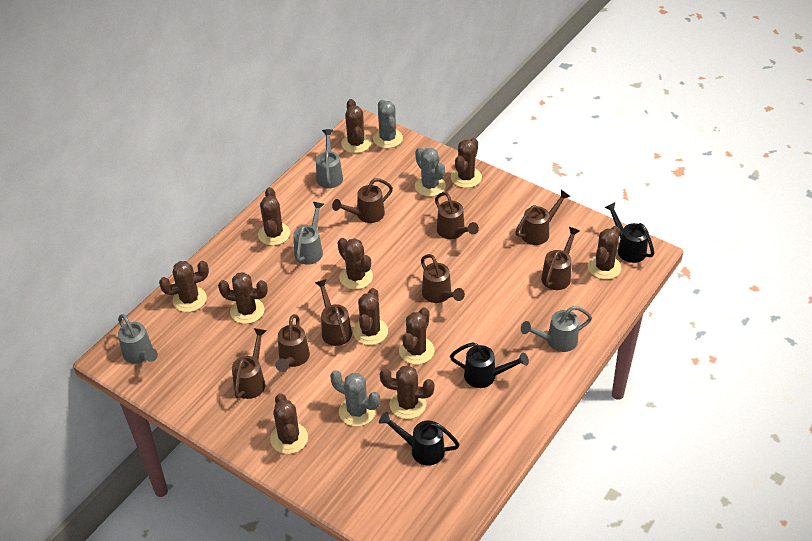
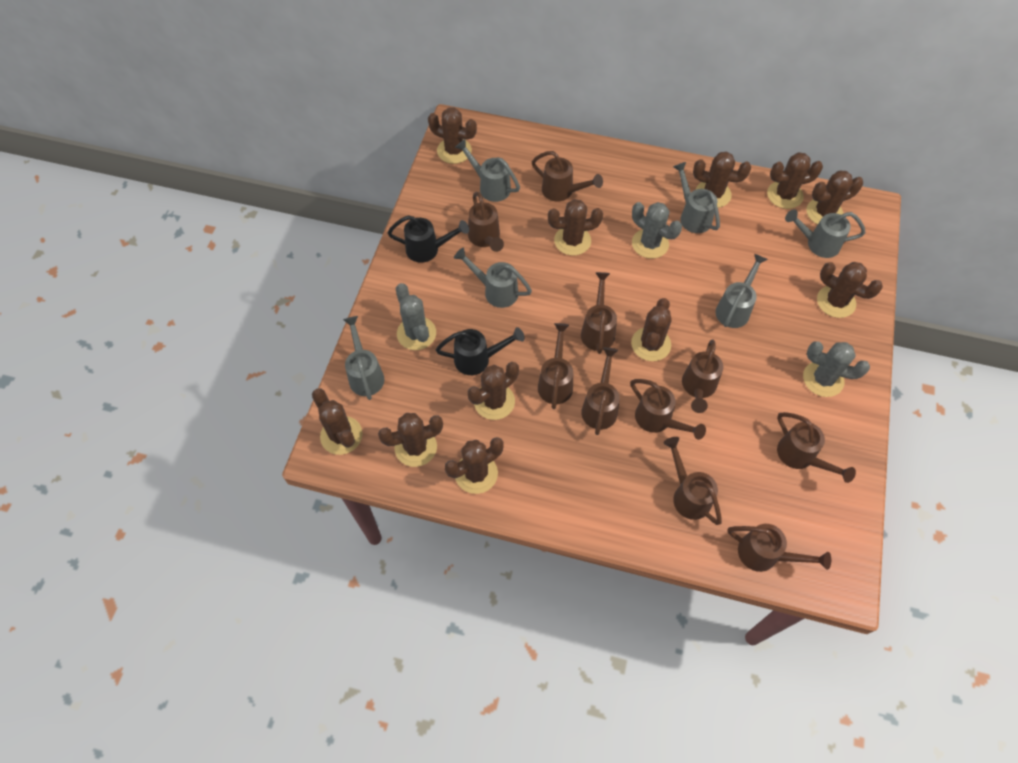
black watering can: 3 -> 2
brown watering can: 8 -> 10
grey watering can: 4 -> 6

